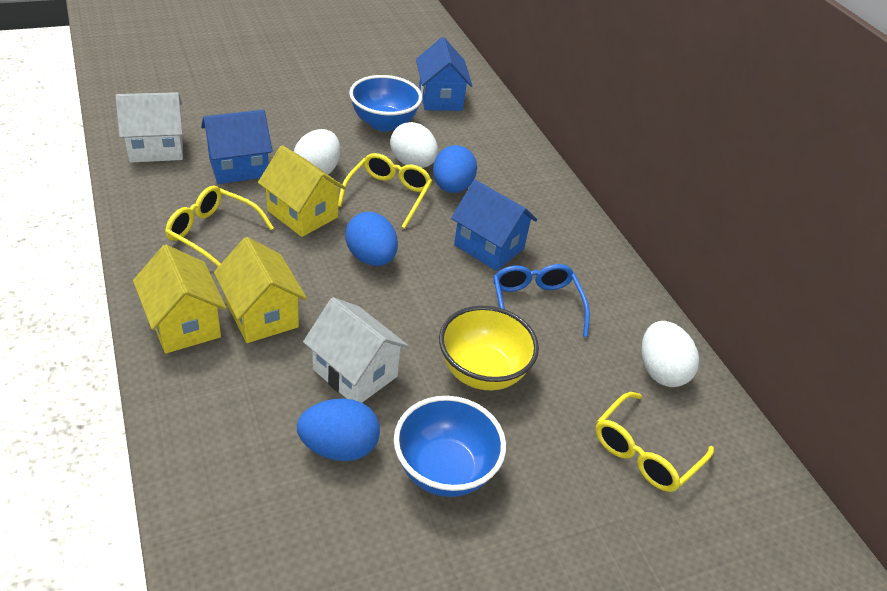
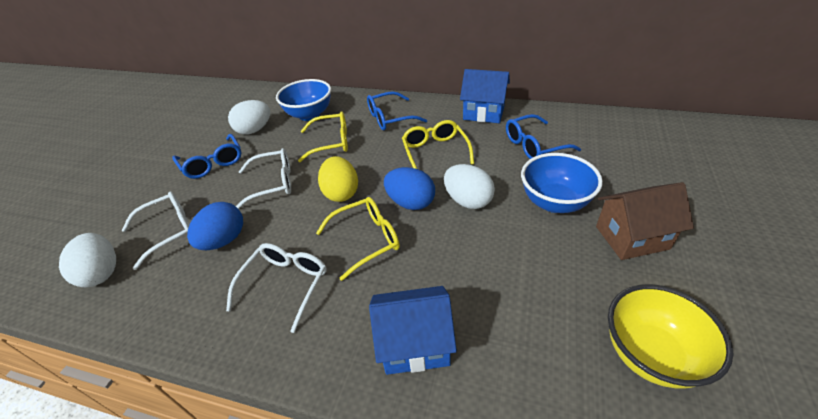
blue egg: 3 -> 2
blue glasses: 1 -> 3
blue house: 3 -> 2
brown house: 0 -> 1
white glasses: 0 -> 3
white house: 2 -> 0
yellow egg: 0 -> 1
yellow house: 3 -> 0

